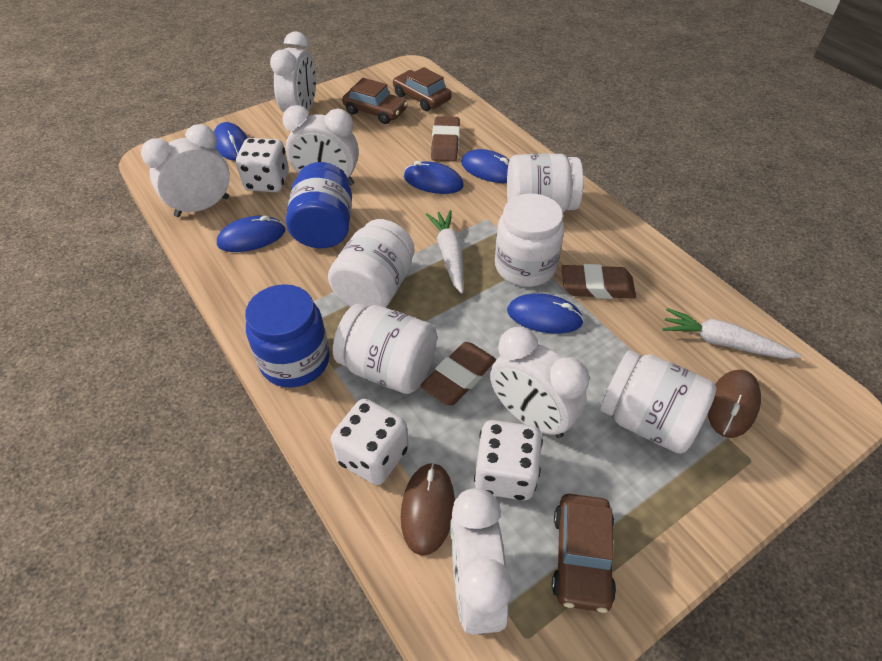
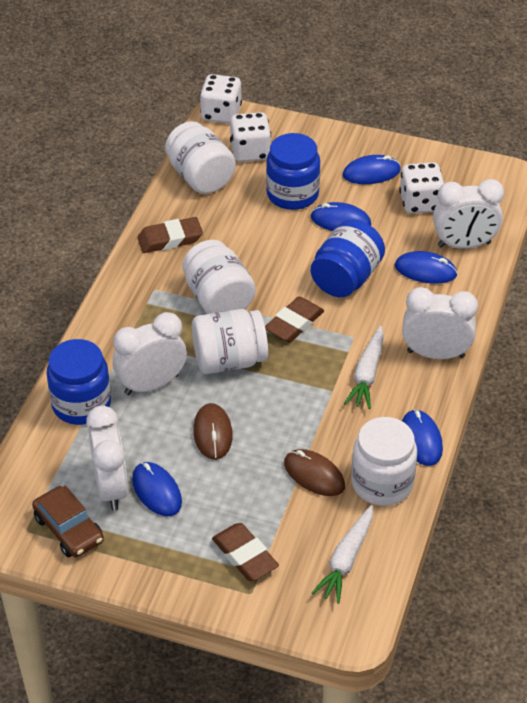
blue jar: 2 -> 3
brown car: 3 -> 1
white clock: 5 -> 4
white jar: 5 -> 4

